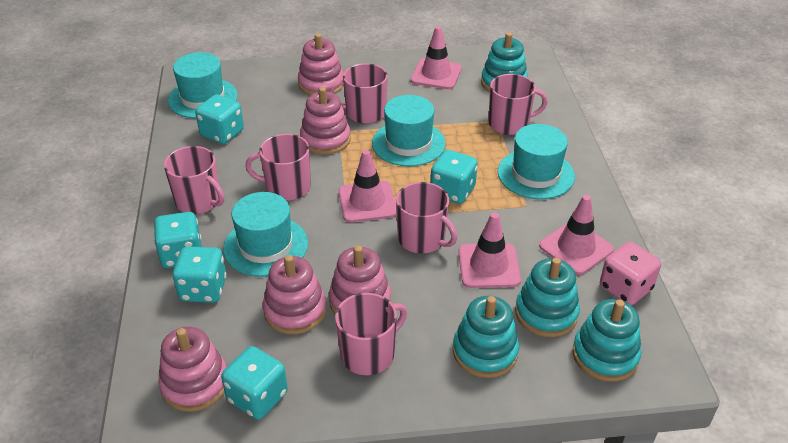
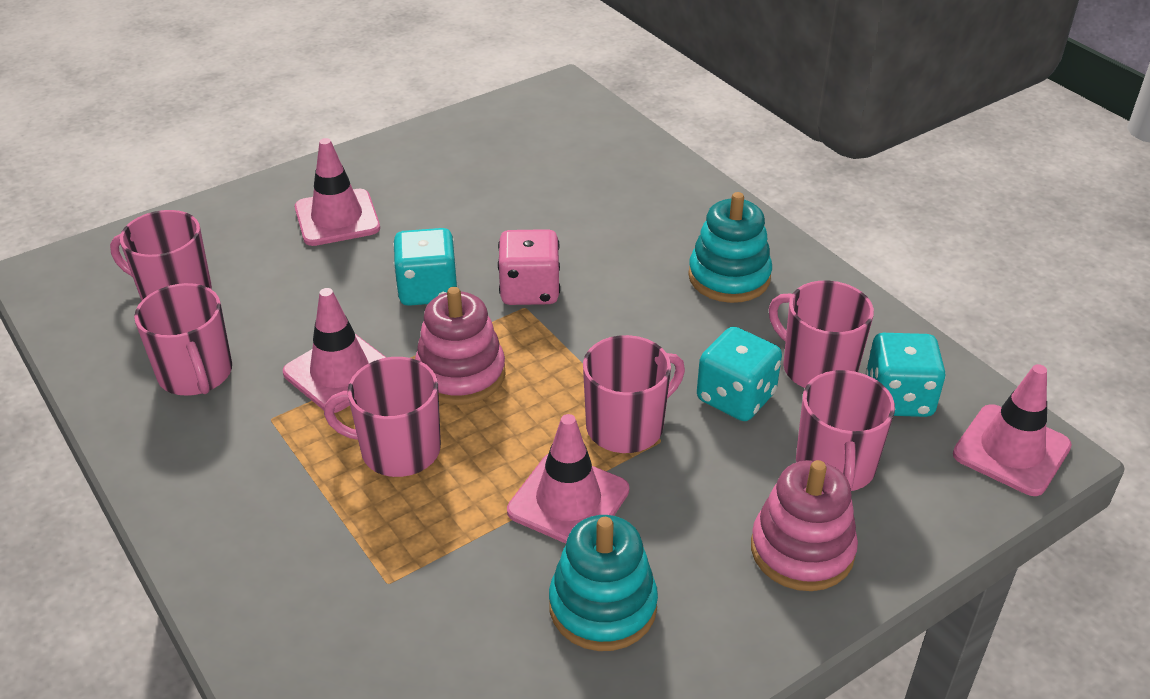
pink stacking toy: 5 -> 2
turquoise dice: 5 -> 3
turquoise hat: 4 -> 0
turquoise stacking toy: 4 -> 2

